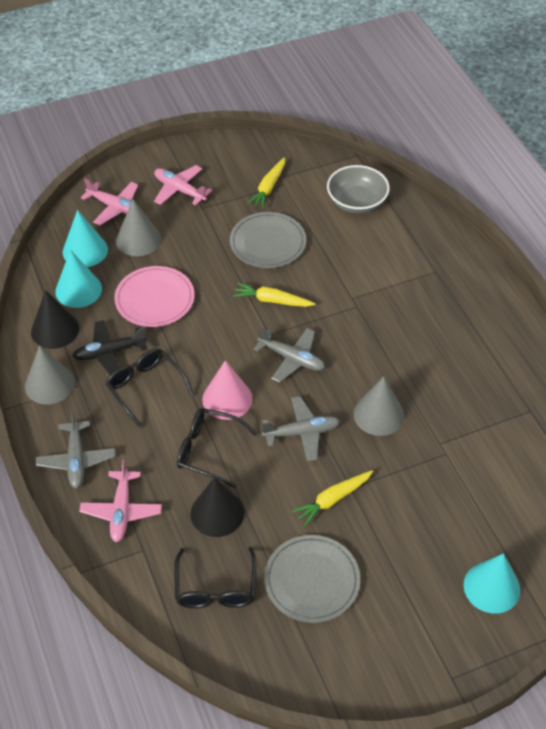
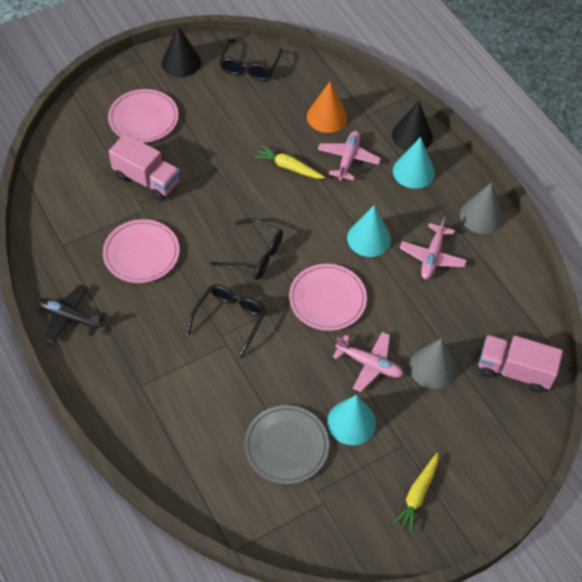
grey bowl: 1 -> 0
grey cone: 3 -> 2
grey plane: 3 -> 0
grey plate: 2 -> 1
orange cone: 0 -> 1
pink cone: 1 -> 0
pink plate: 1 -> 3
pink truck: 0 -> 2
yellow carrot: 3 -> 2

